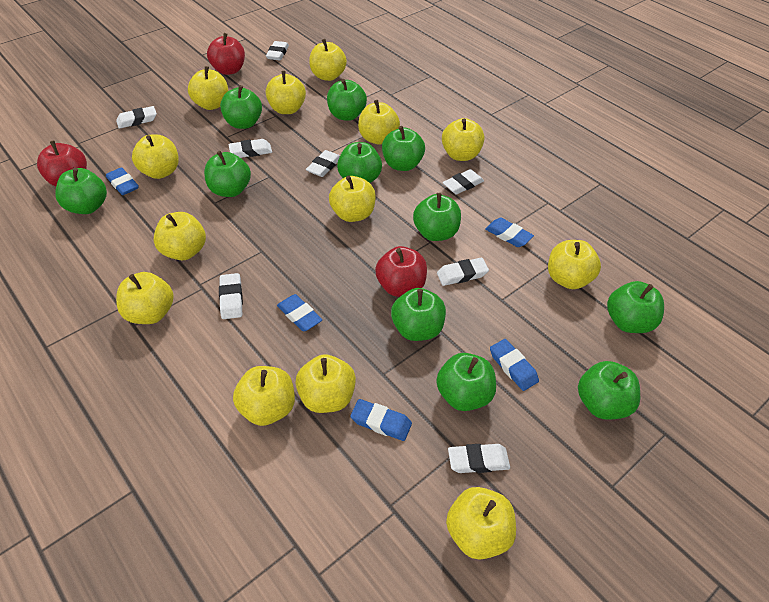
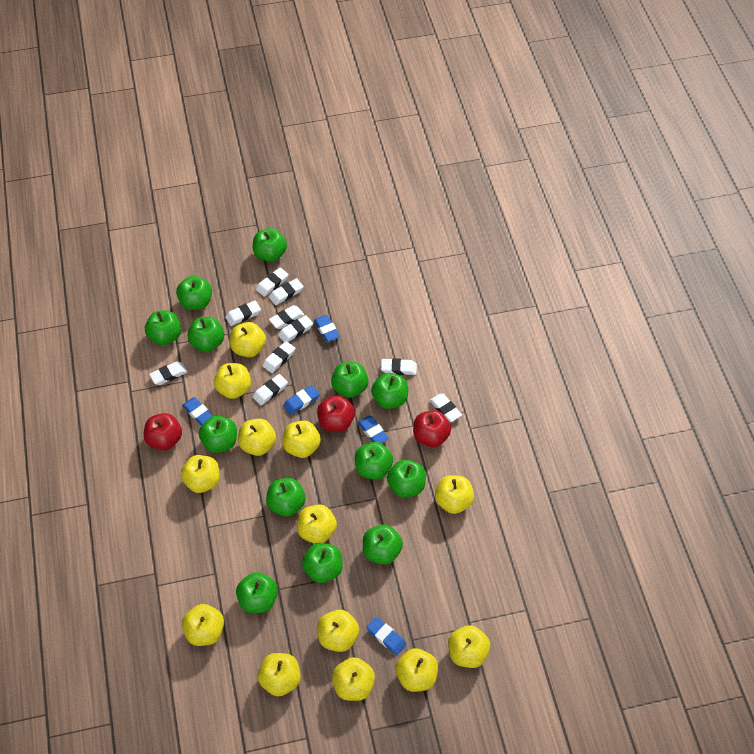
green apple: 11 -> 13
white eraser: 8 -> 10

